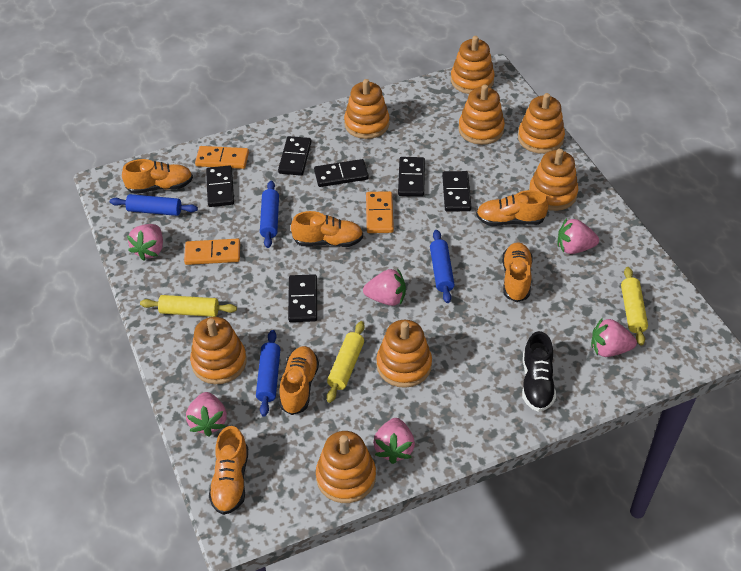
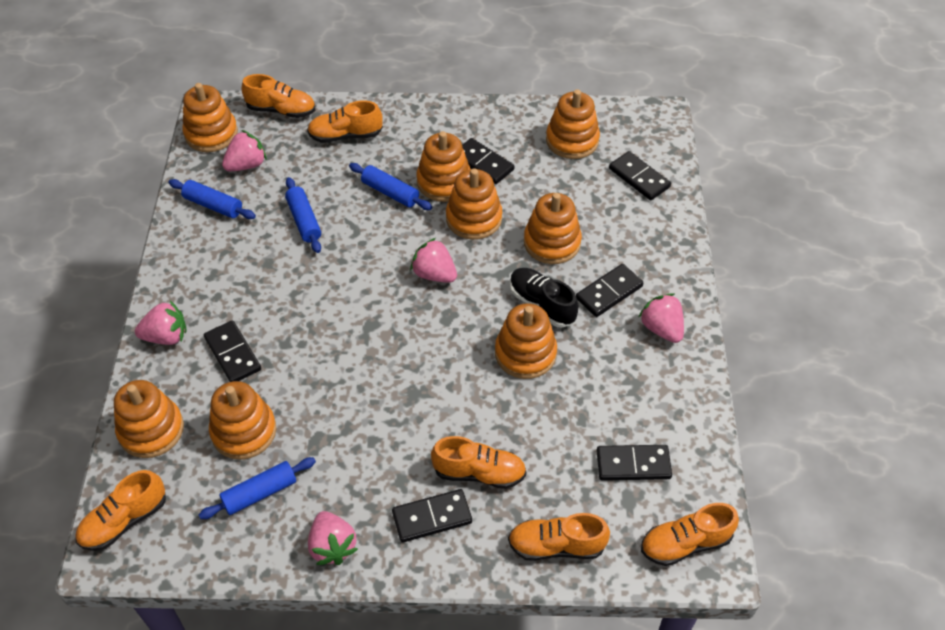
orange domino: 3 -> 0
pink strawberry: 6 -> 5
yellow rolling pin: 3 -> 0

